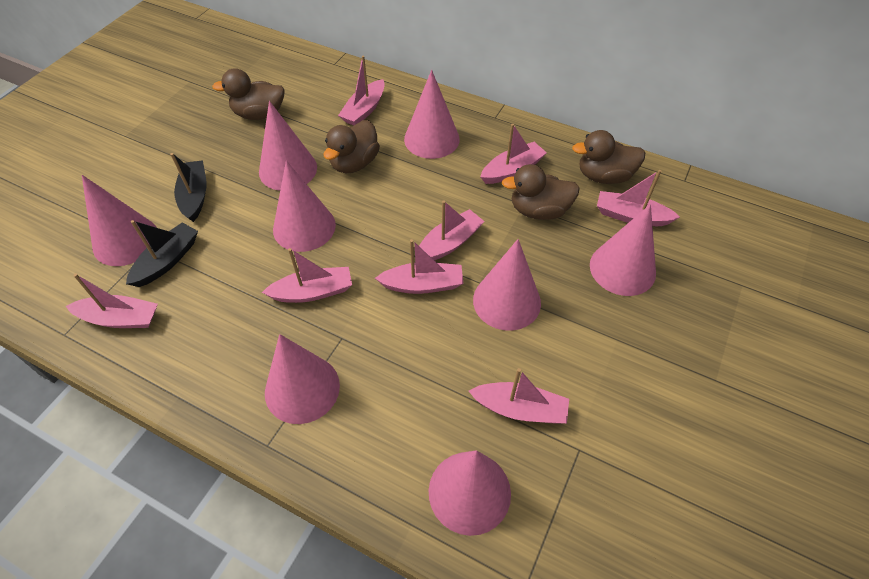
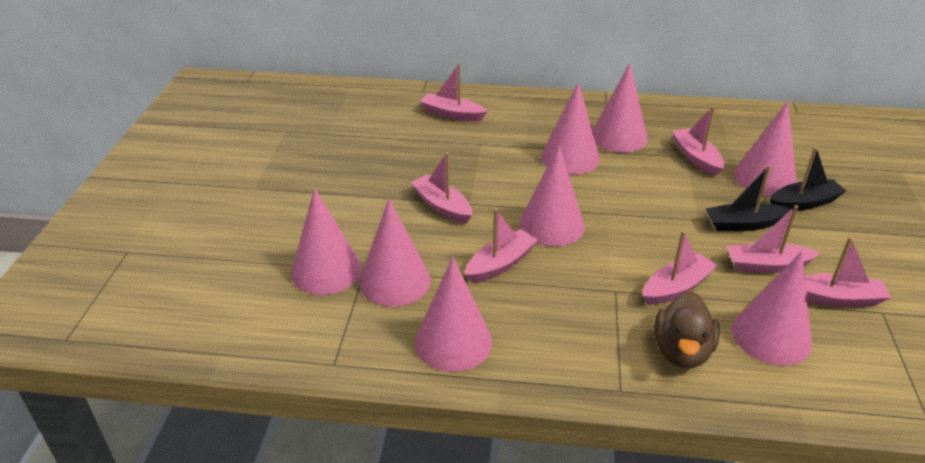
brown duck: 4 -> 1
pink boat: 8 -> 7

